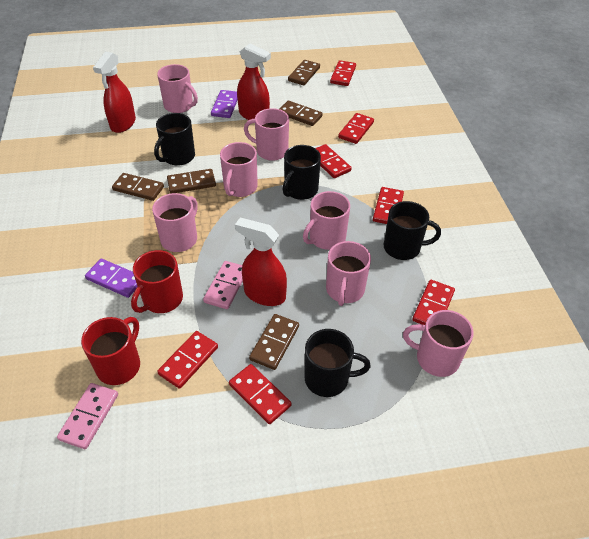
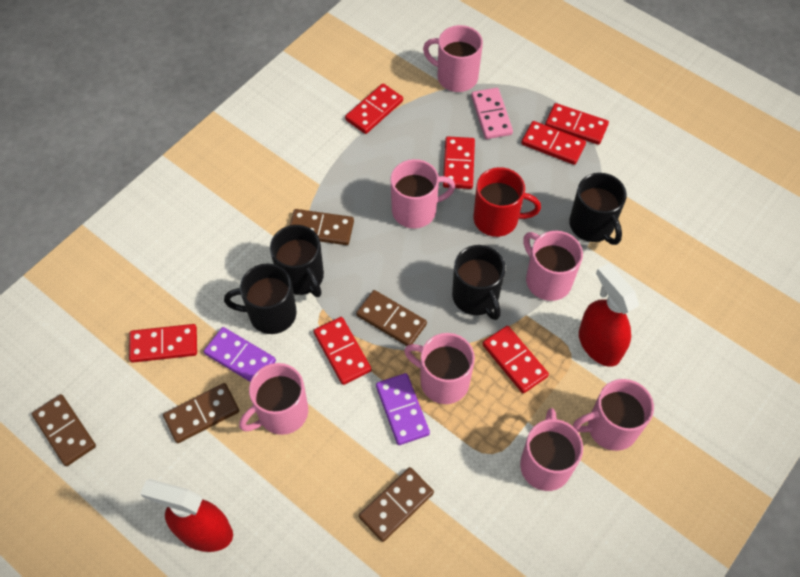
pink domino: 2 -> 1
red mug: 2 -> 1
red spray bottle: 3 -> 2

